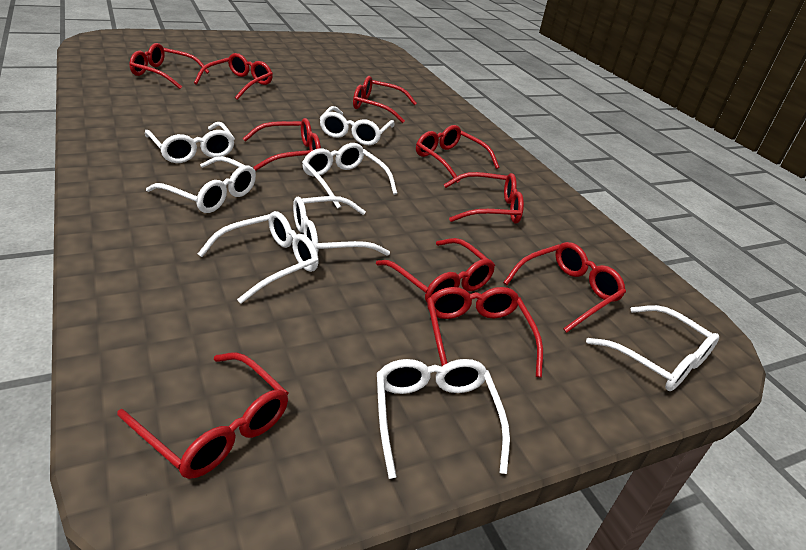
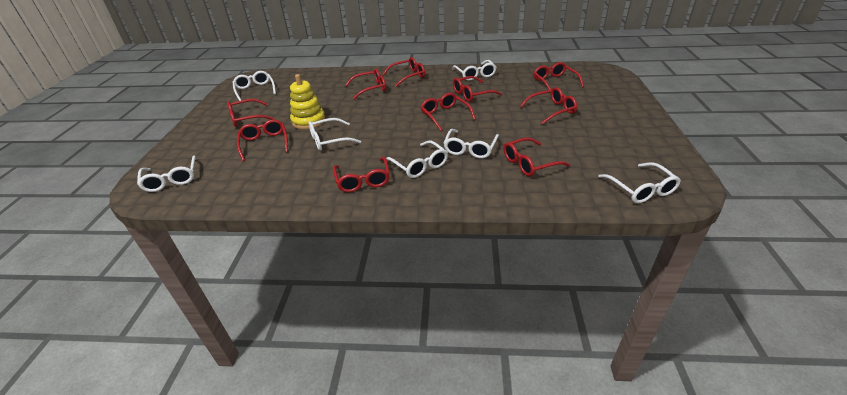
white glasses: 8 -> 7
yellow stacking toy: 0 -> 1

